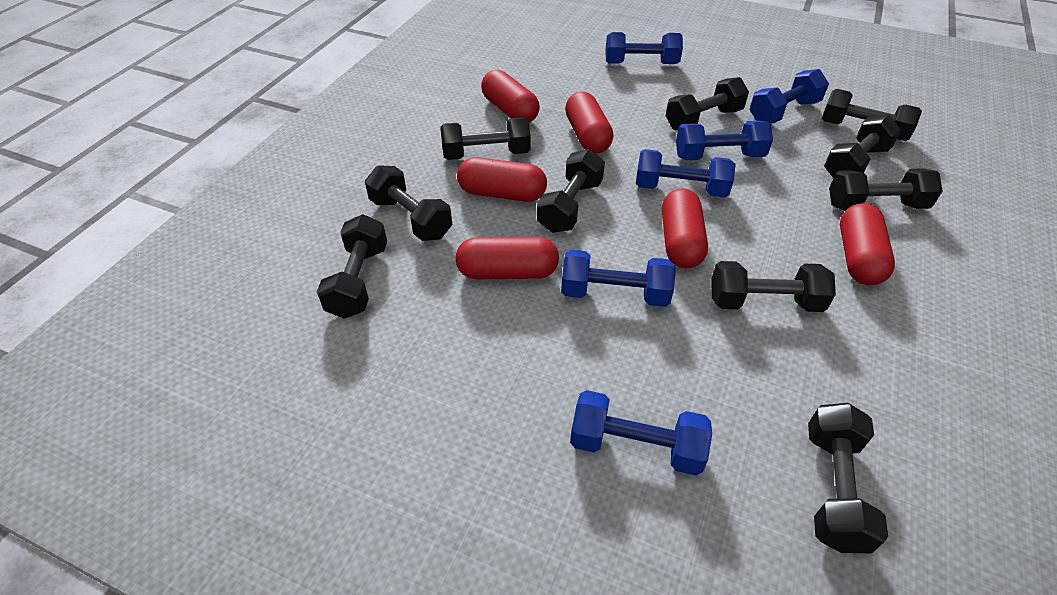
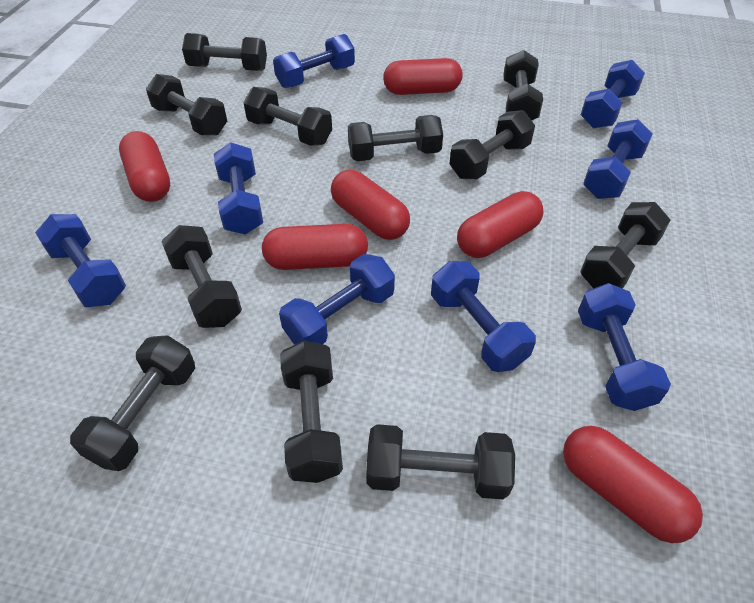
black dumbbell: 10 -> 11
blue dumbbell: 6 -> 8

